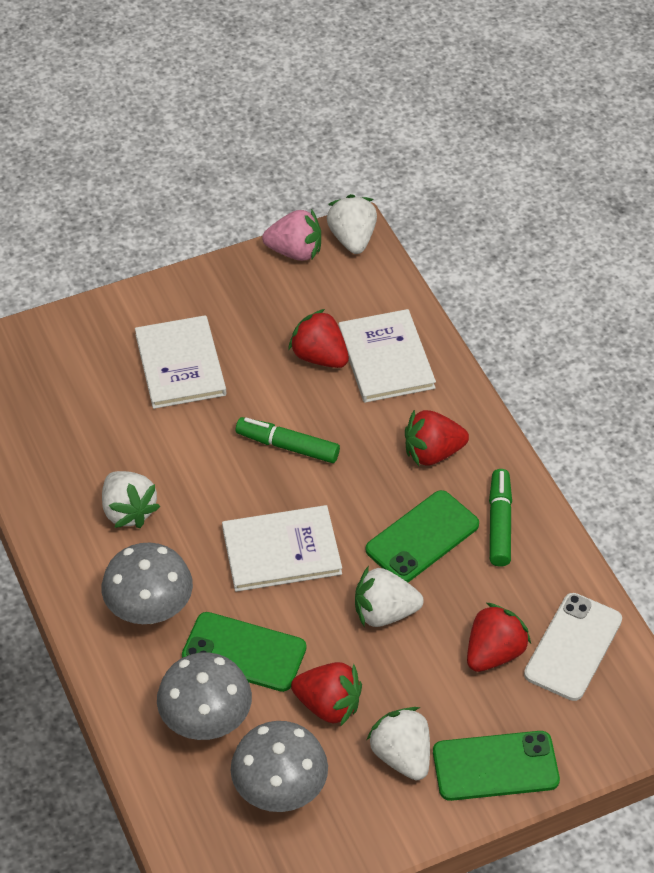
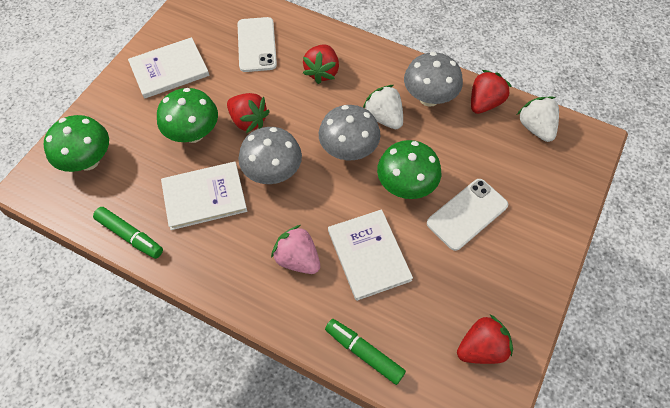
green mushroom: 0 -> 3
green phone: 3 -> 0
white phone: 1 -> 2
white strawberry: 4 -> 2

